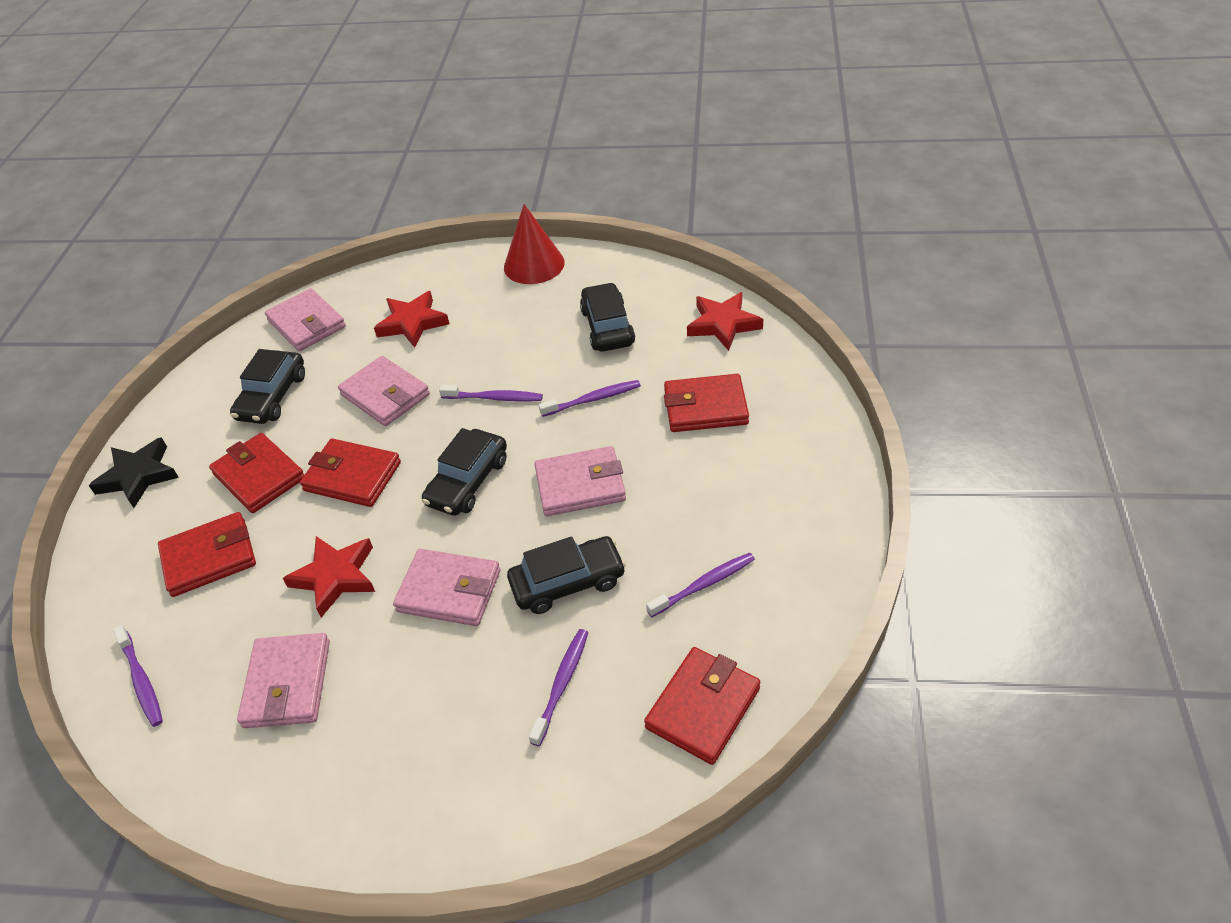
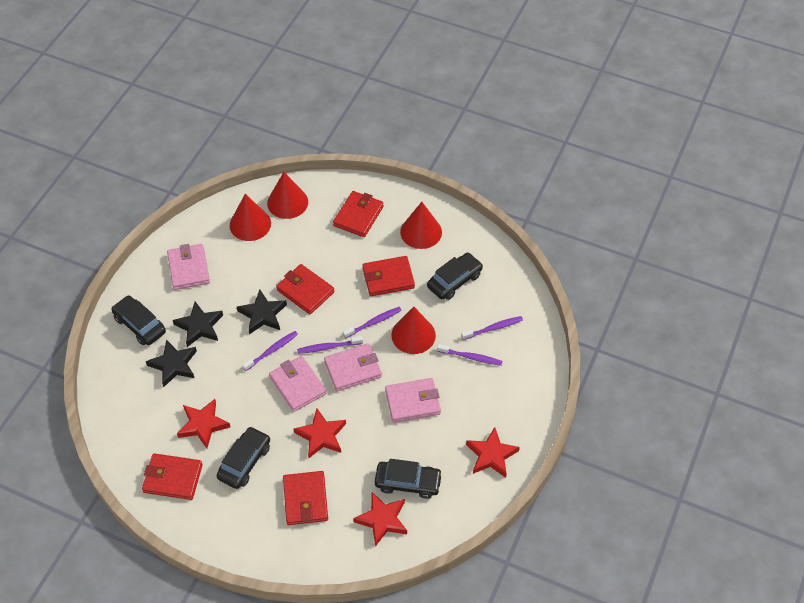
black star: 1 -> 3
pink wallet: 5 -> 4
red cone: 1 -> 4
red star: 3 -> 4

